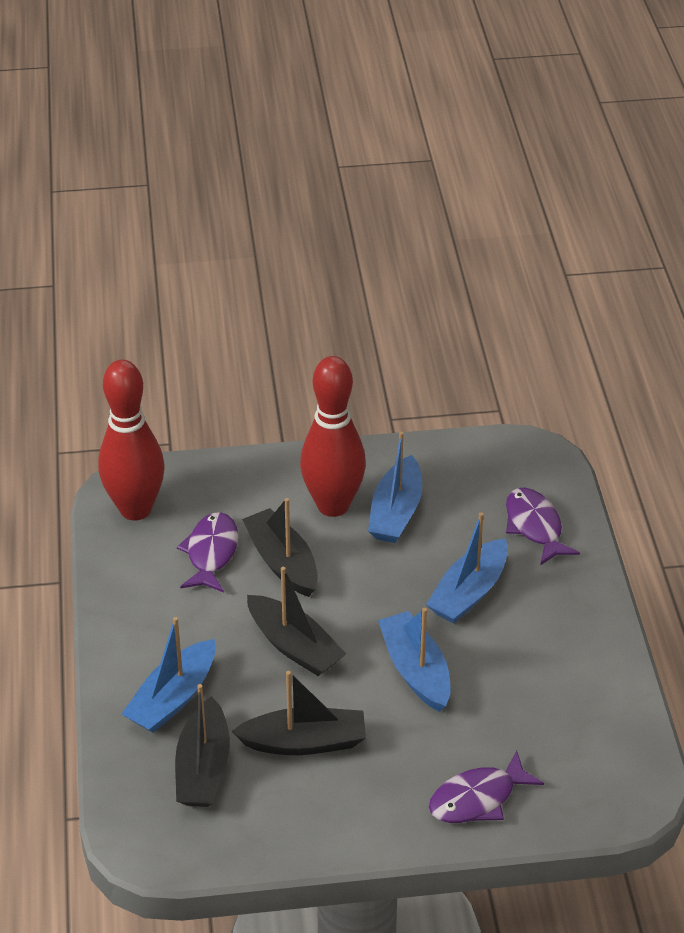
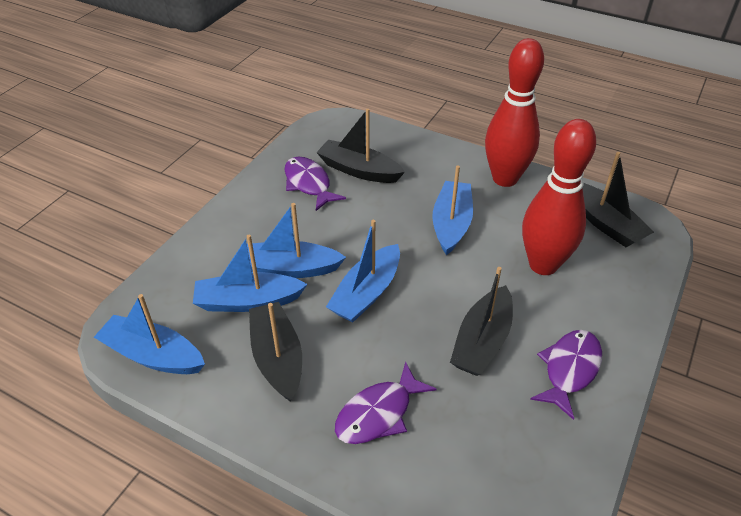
blue boat: 4 -> 5

